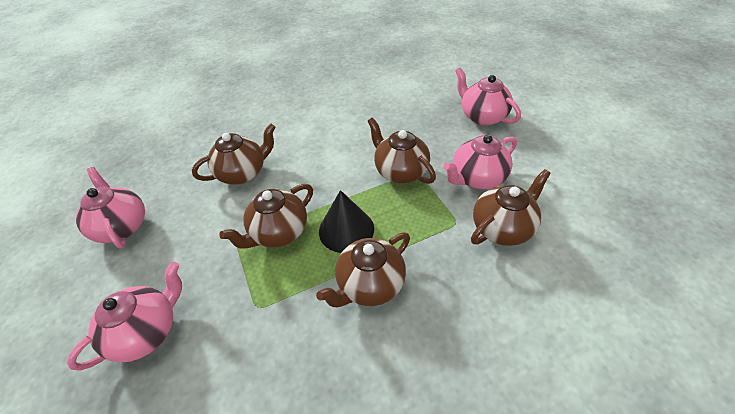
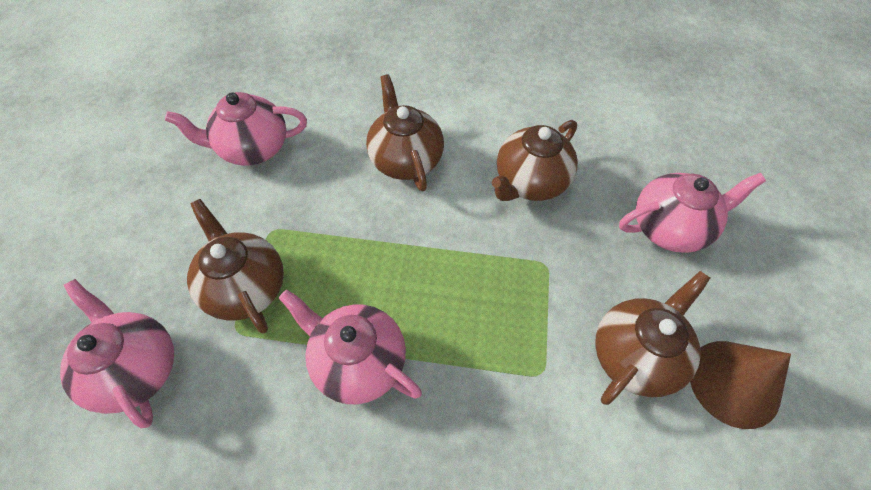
black cone: 1 -> 0
brown cone: 0 -> 1
brown teapot: 5 -> 4

